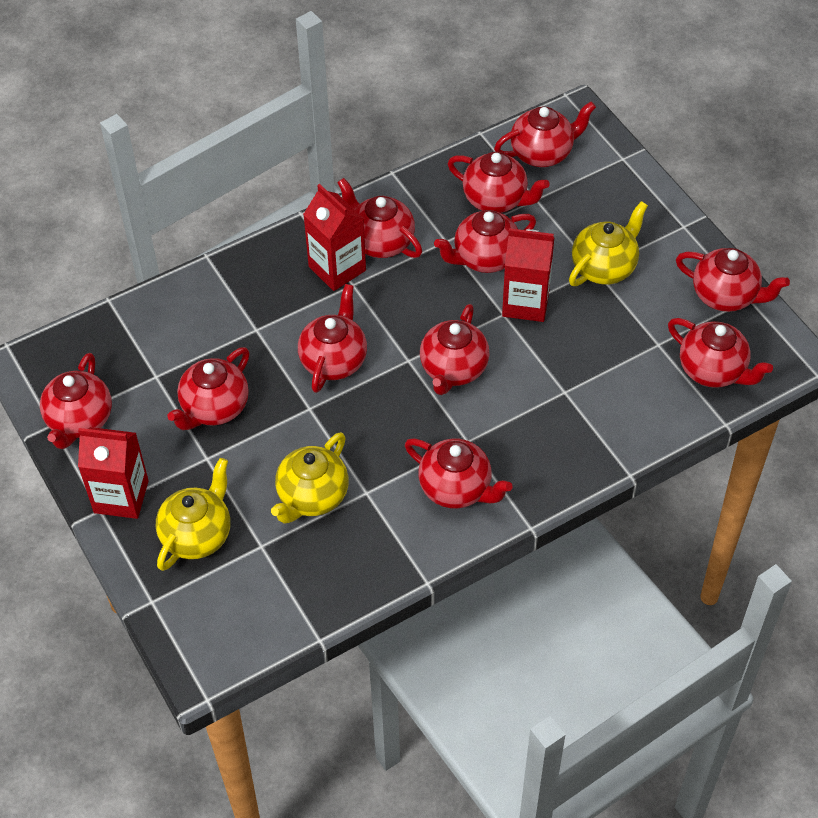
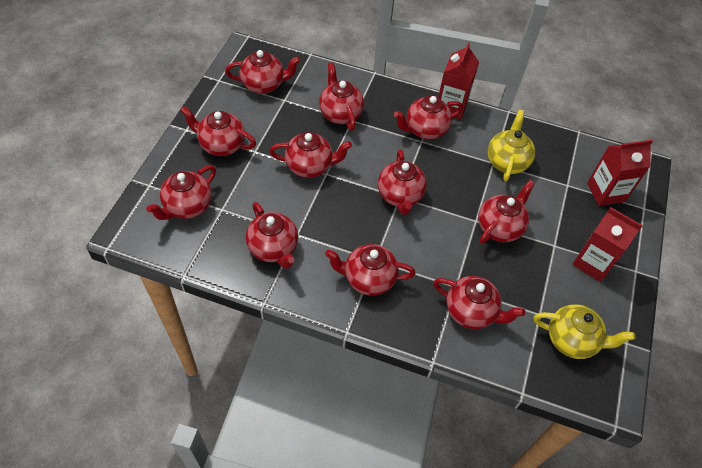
yellow teapot: 3 -> 2

